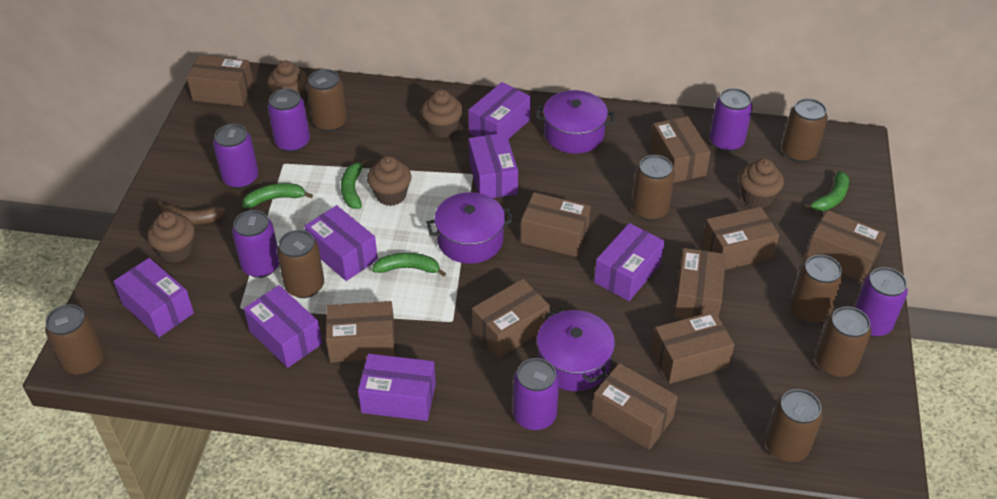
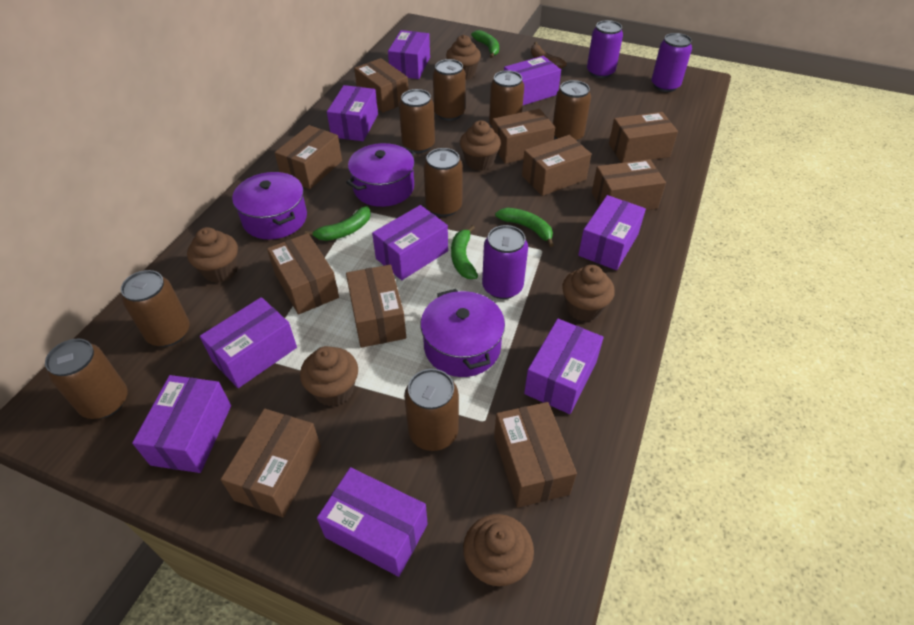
brown cupcake: 5 -> 6
purple box: 7 -> 9
purple can: 6 -> 3

